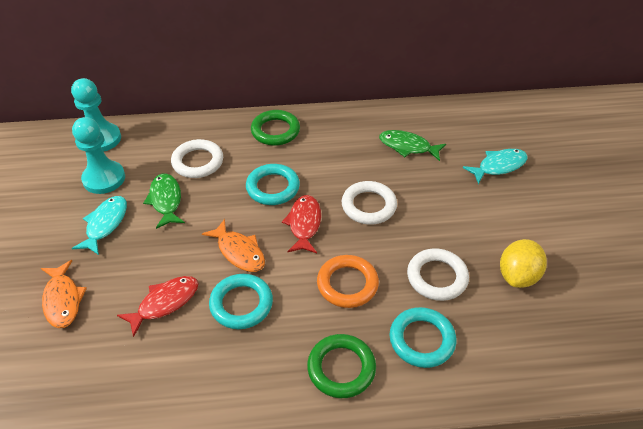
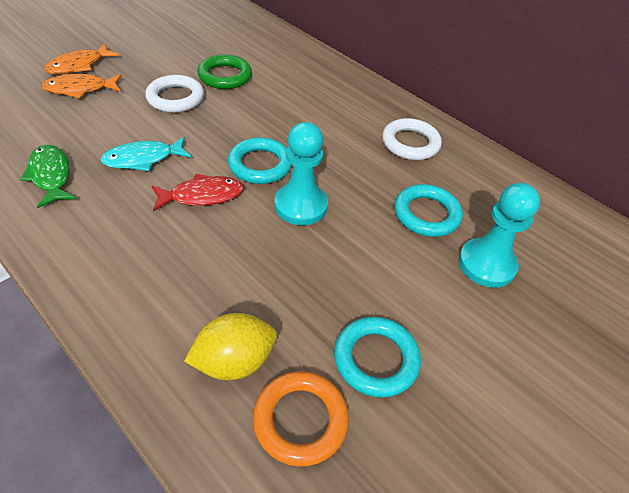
green fish: 2 -> 1
green ring: 2 -> 1
red fish: 2 -> 1
turquoise fish: 2 -> 1
white ring: 3 -> 2

